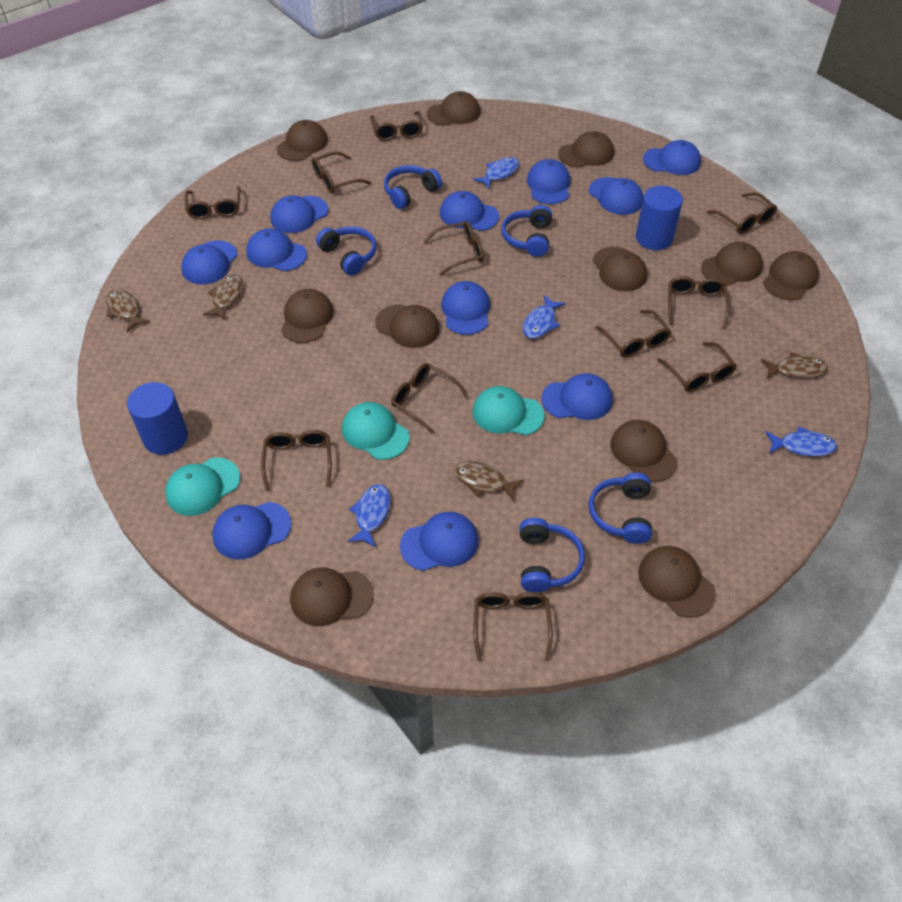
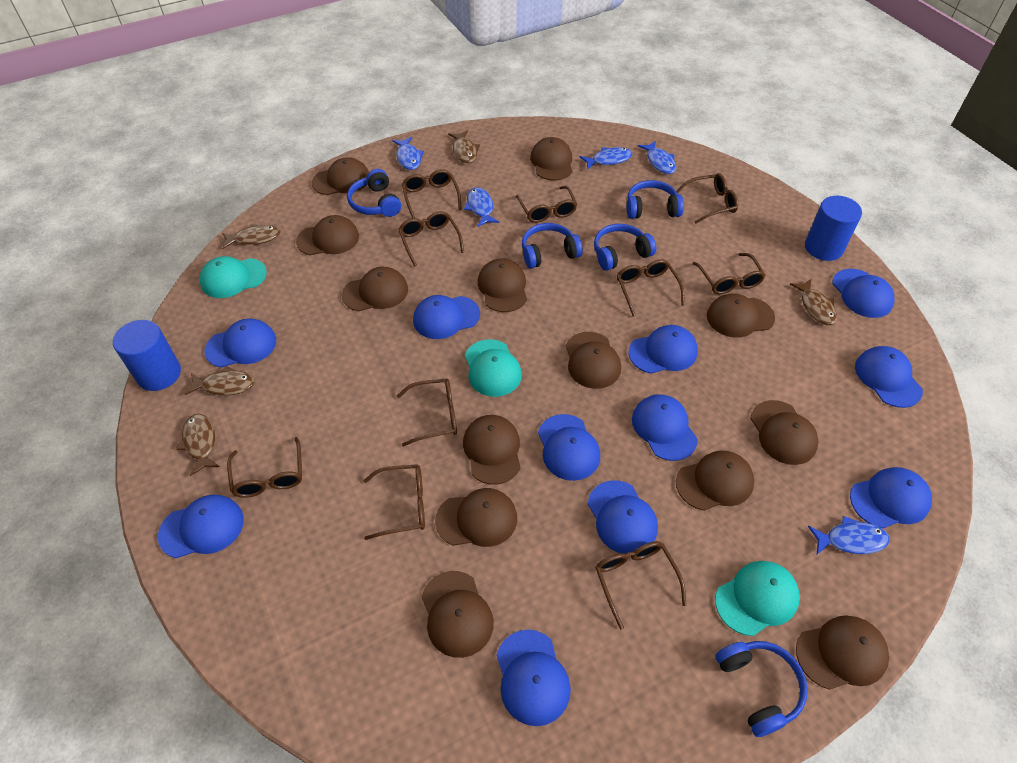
blue fish: 4 -> 5
brown cap: 11 -> 13
brown fish: 4 -> 5
brown glasses: 11 -> 10

